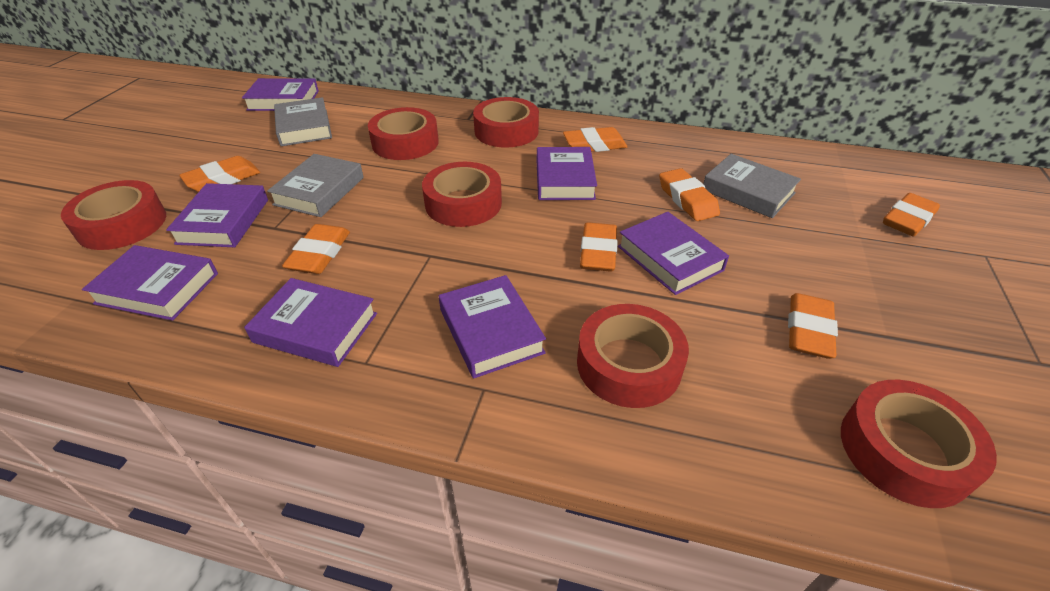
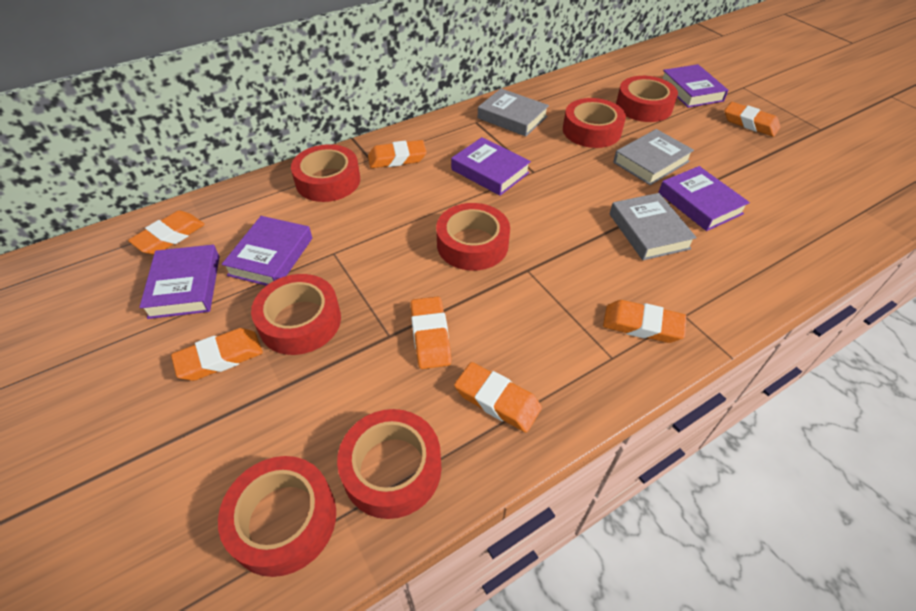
purple book: 7 -> 5
red tape: 6 -> 7

